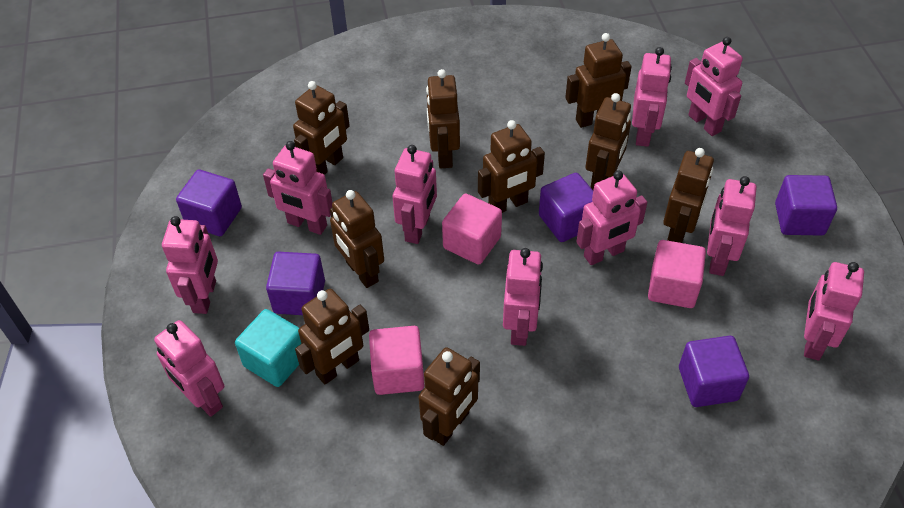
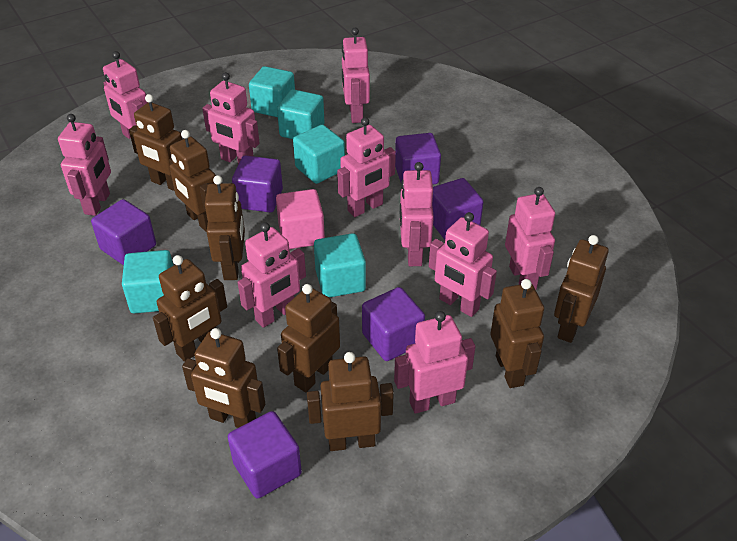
pink cube: 3 -> 1
purple cube: 5 -> 6
turquoise cube: 1 -> 5

